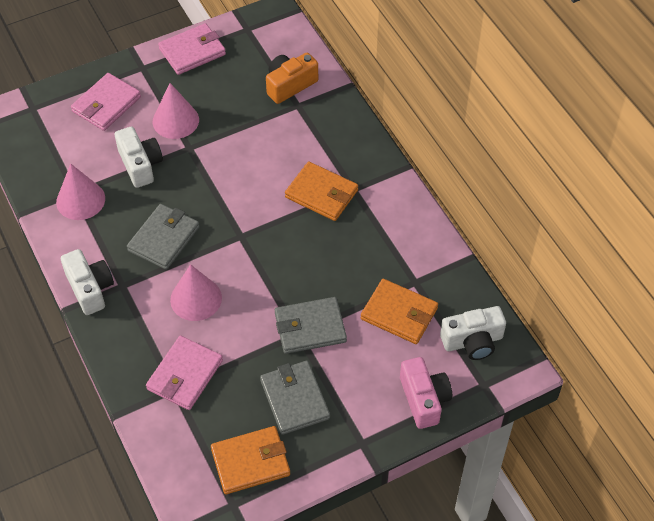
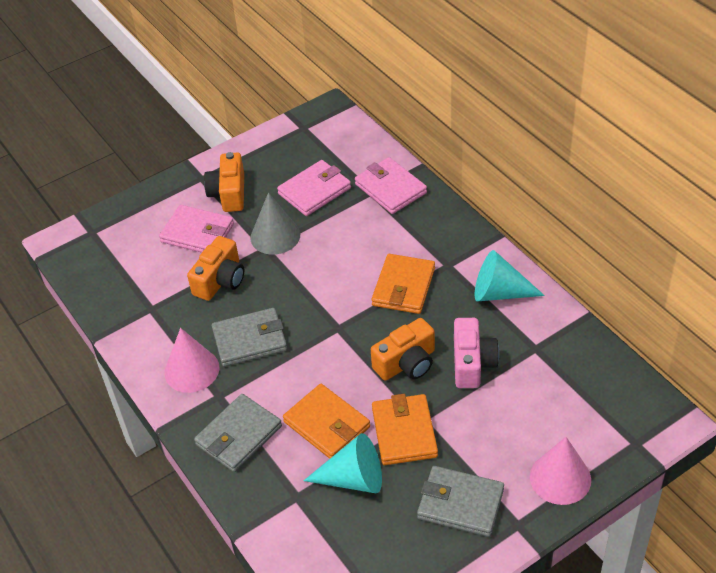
grey cone: 0 -> 1
orange camera: 1 -> 3
pink cone: 3 -> 2
turquoise cone: 0 -> 2
white camera: 3 -> 0

